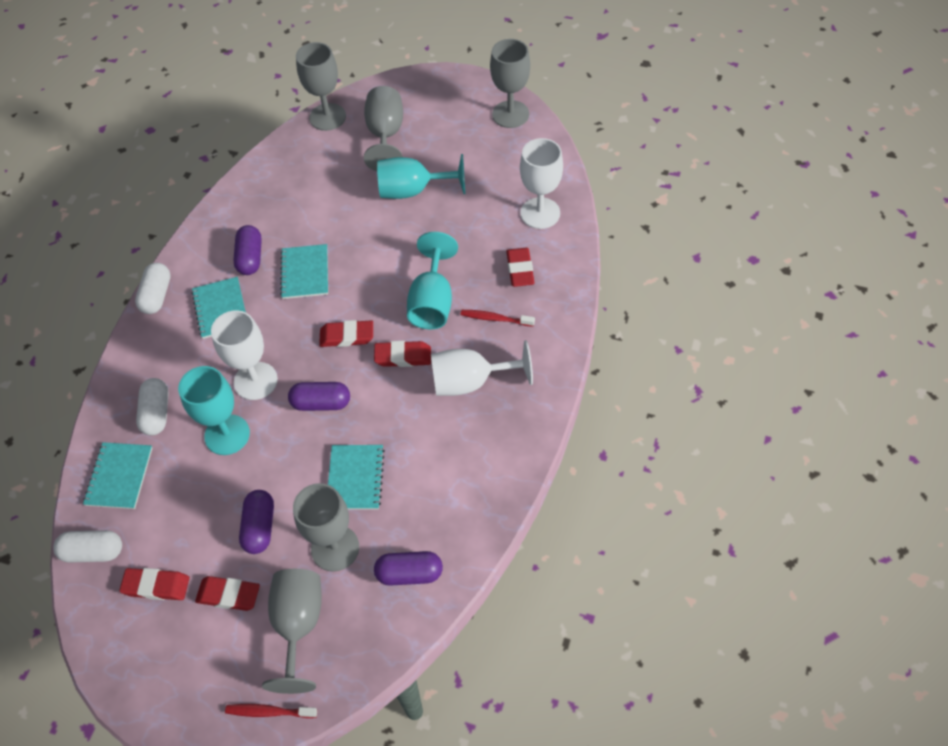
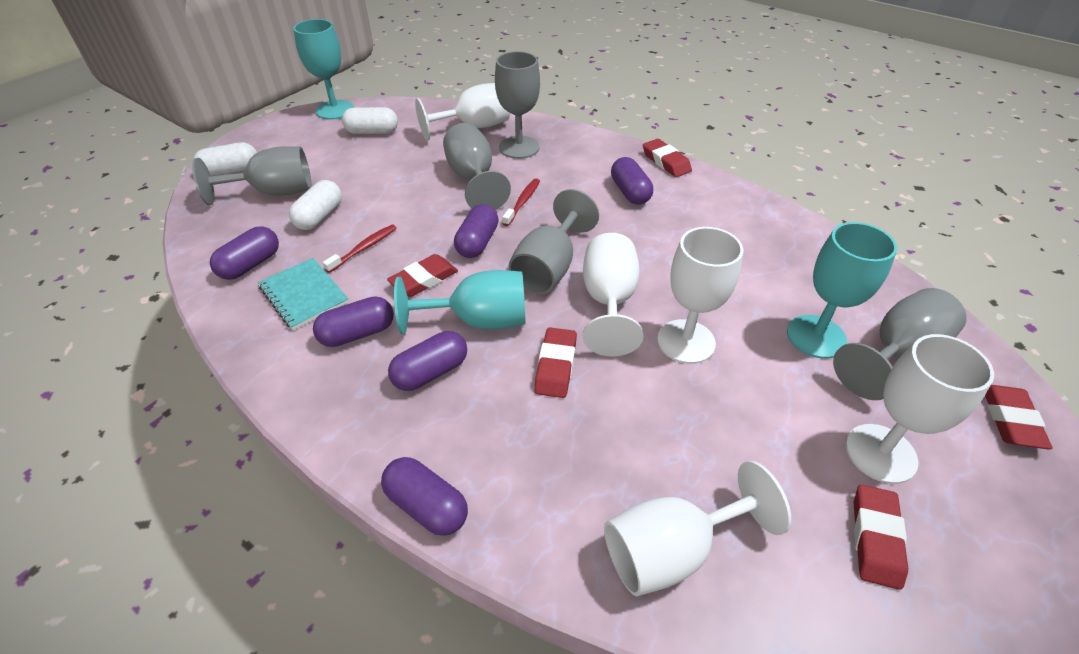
purple capsule: 4 -> 6
turquoise notebook: 4 -> 1
white goblet: 3 -> 5

